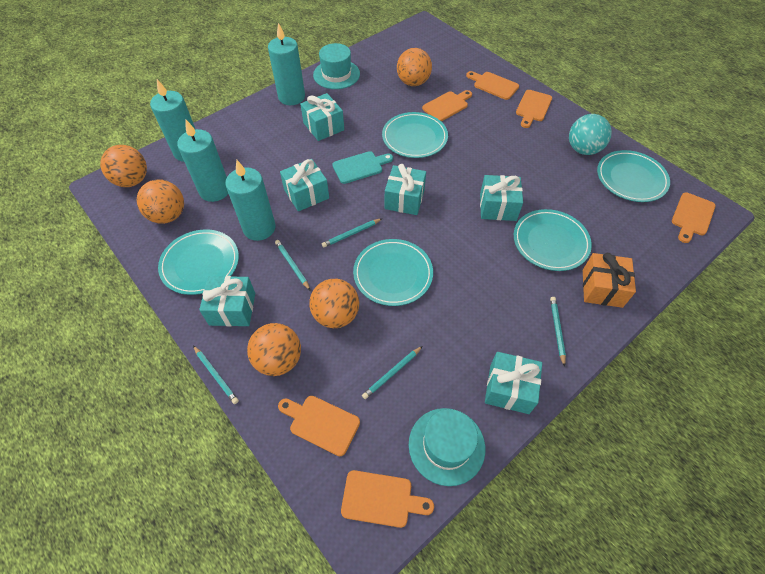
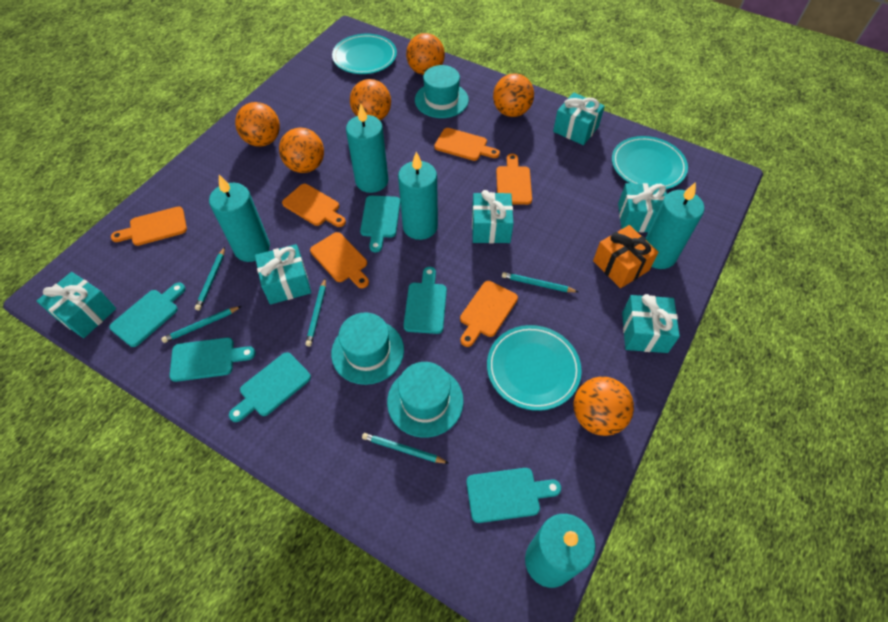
orange ball: 5 -> 6
turquoise ball: 1 -> 0
turquoise candle: 4 -> 5
turquoise cutting board: 1 -> 6
turquoise hat: 2 -> 3
turquoise plate: 5 -> 3

